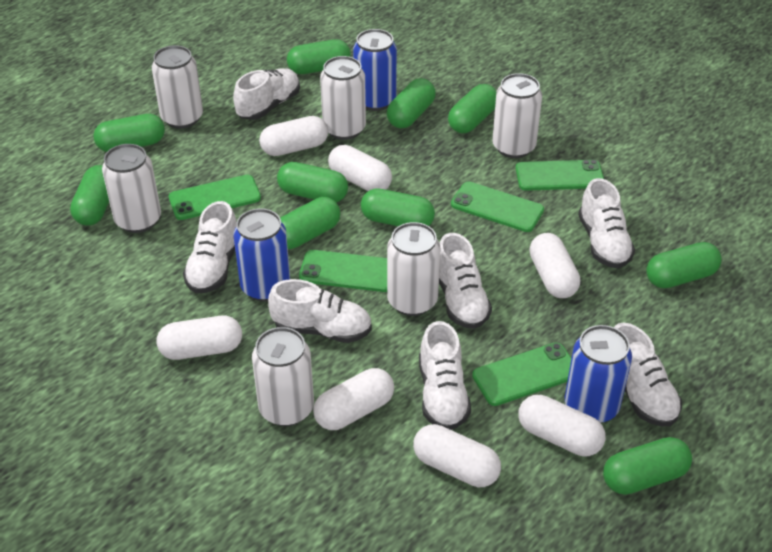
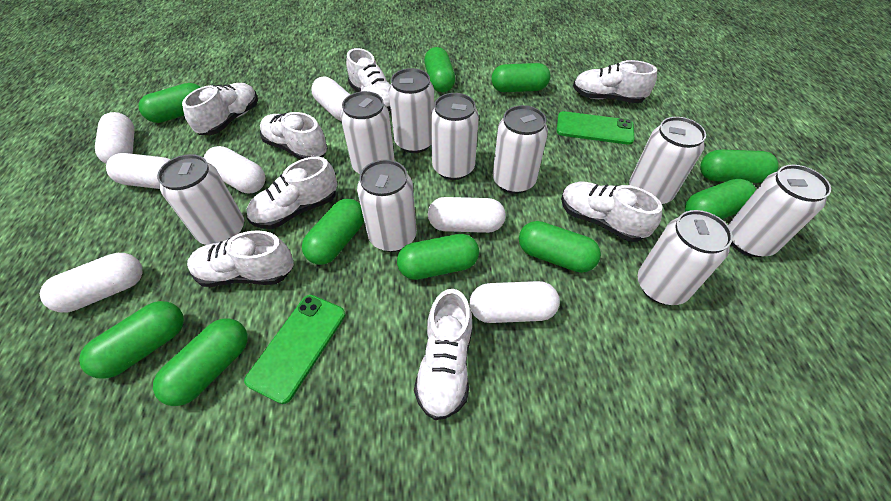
blue can: 3 -> 0
green phone: 5 -> 2
white can: 6 -> 9
white shoe: 7 -> 8

